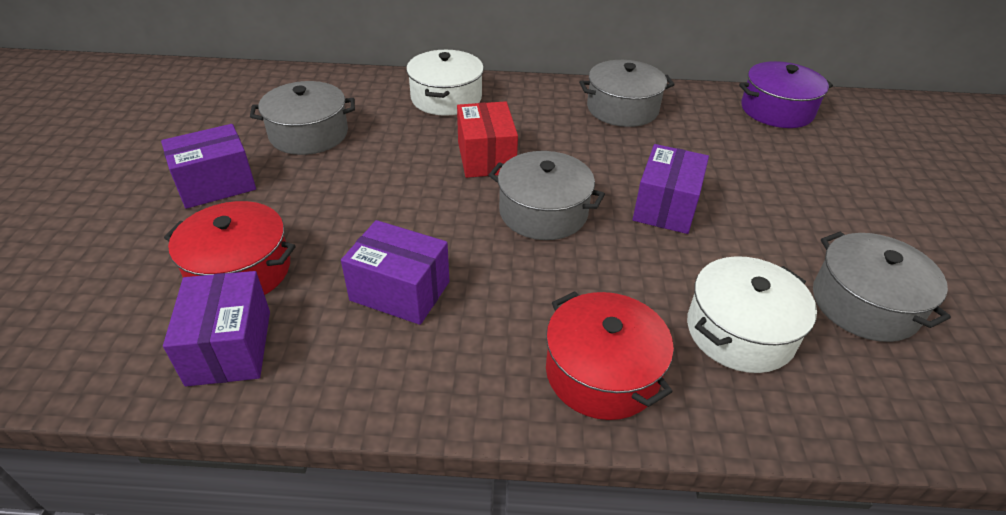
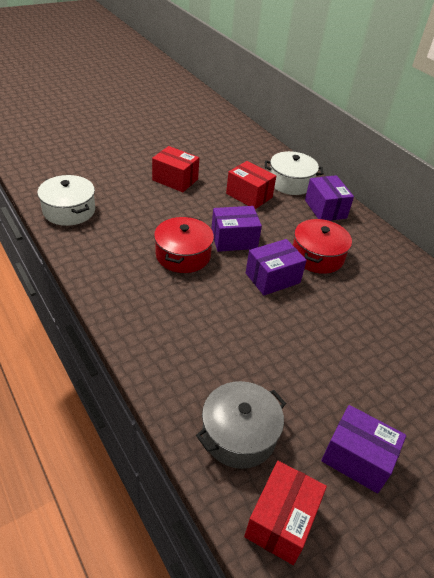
grey pot: 4 -> 1
purple pot: 1 -> 0
red box: 1 -> 3

